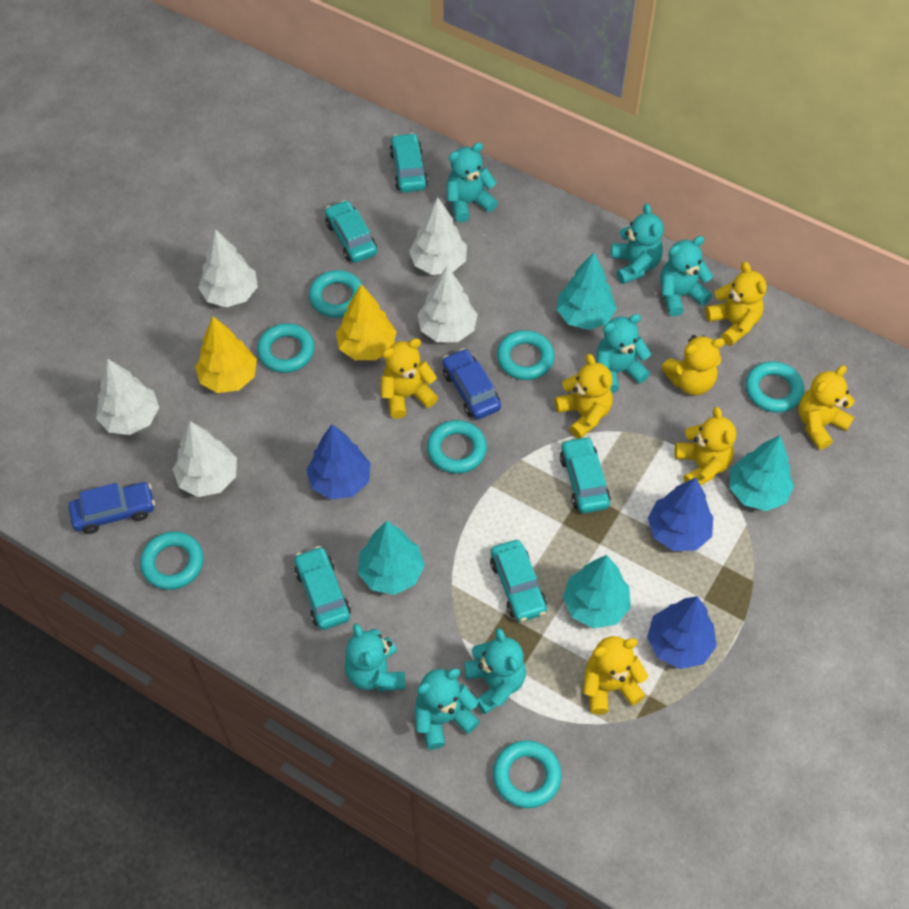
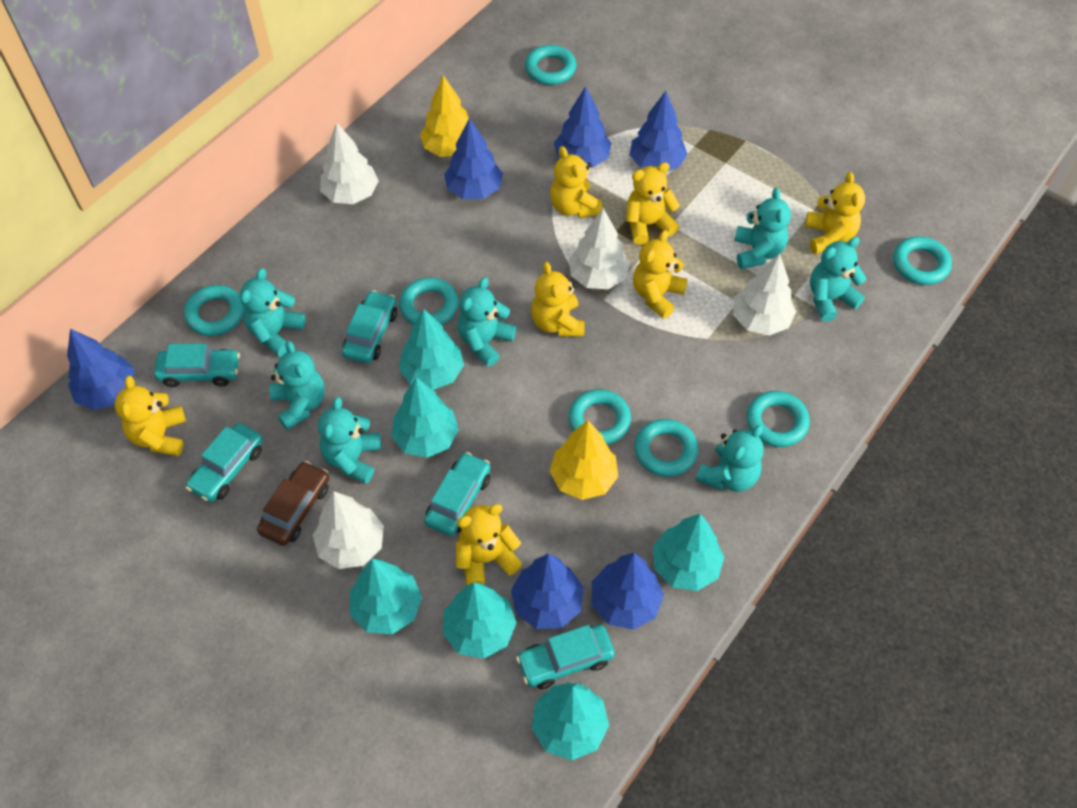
blue car: 2 -> 0
blue tree: 3 -> 6
brown car: 0 -> 1
turquoise tree: 4 -> 6
white tree: 5 -> 4

